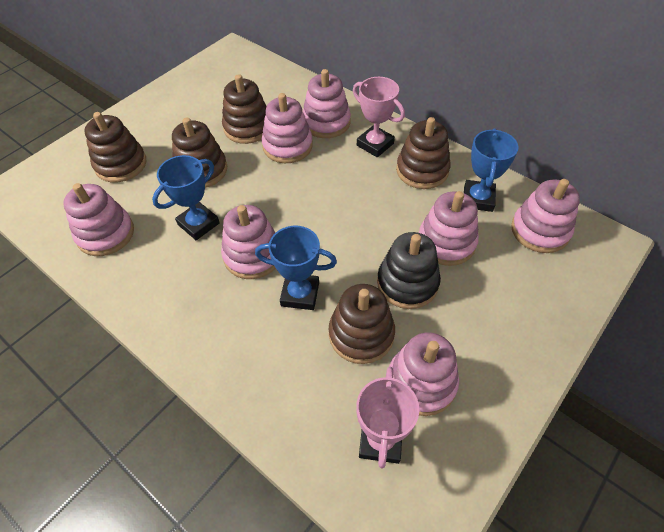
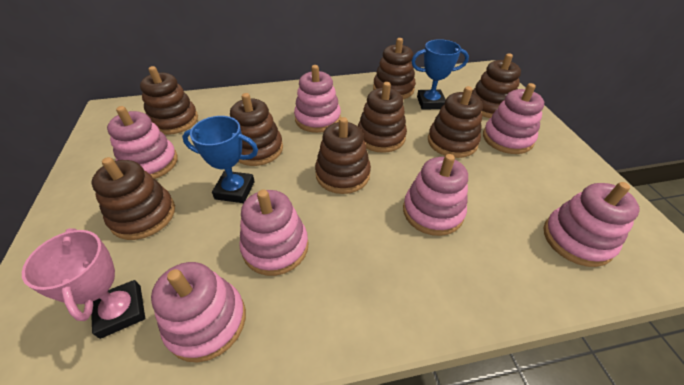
black stacking toy: 1 -> 0
blue trophy: 3 -> 2
brown stacking toy: 5 -> 8
pink trophy: 2 -> 1

